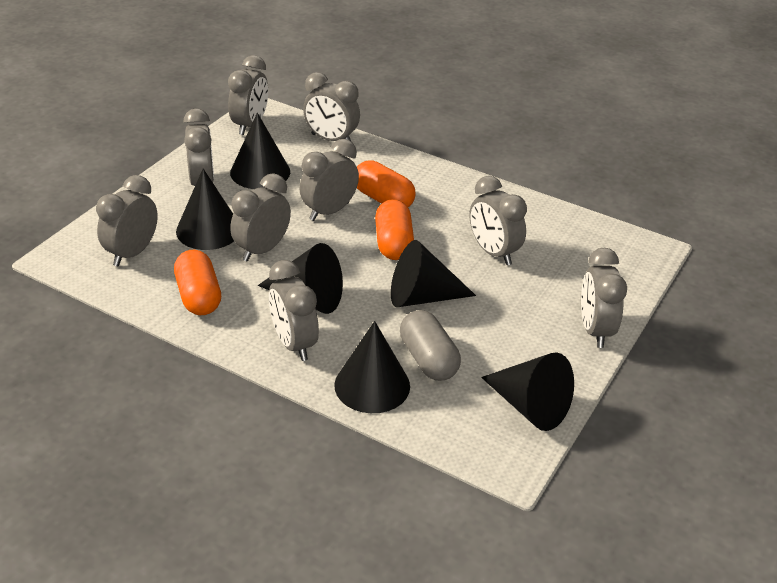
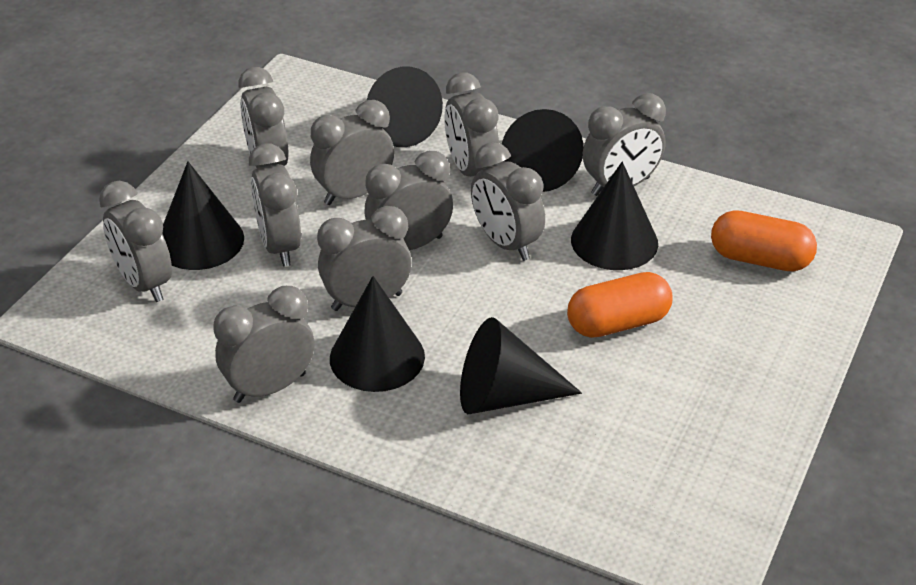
grey capsule: 1 -> 0
grey clock: 9 -> 10
orange capsule: 3 -> 2

